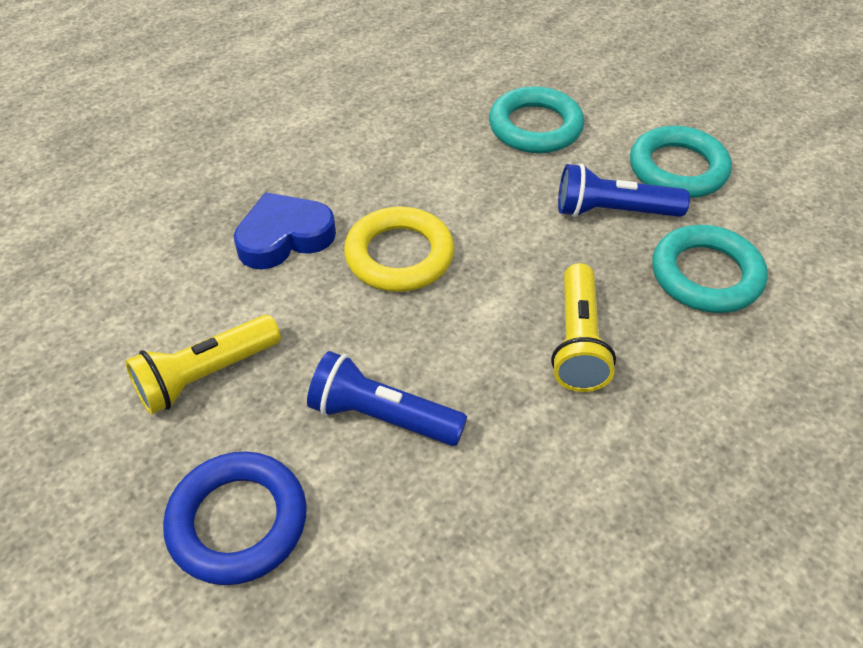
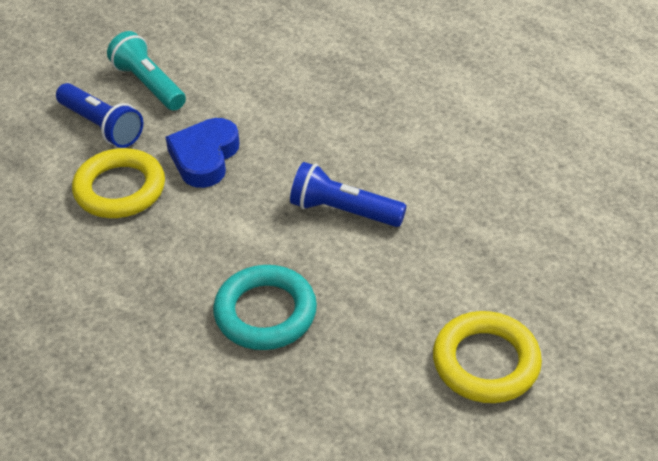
blue ring: 1 -> 0
turquoise flashlight: 0 -> 1
turquoise ring: 3 -> 1
yellow flashlight: 2 -> 0
yellow ring: 1 -> 2

